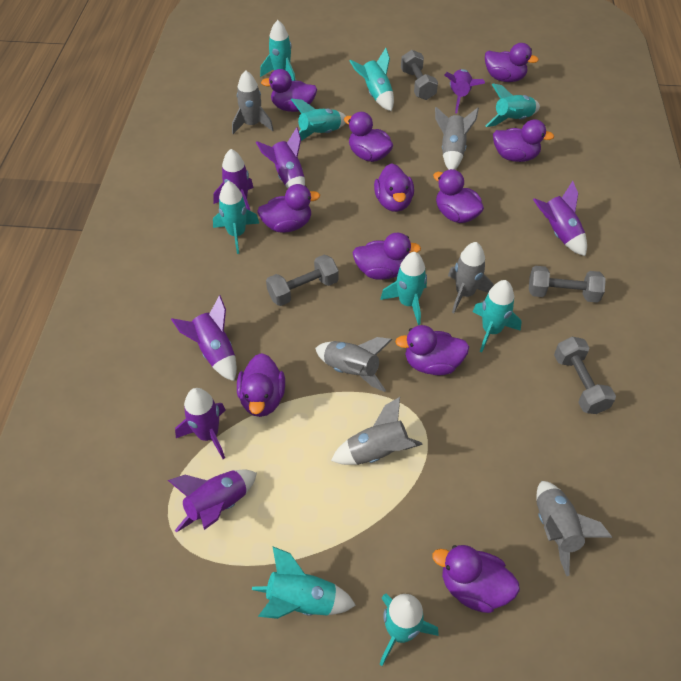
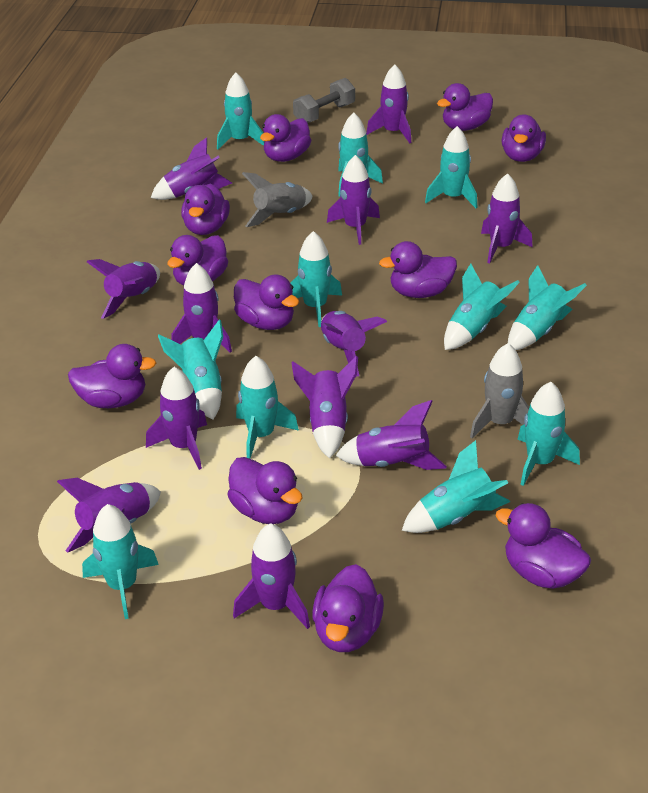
grey dumbbell: 4 -> 1
grey rocket: 6 -> 2
purple rocket: 7 -> 12
turquoise rocket: 9 -> 11

